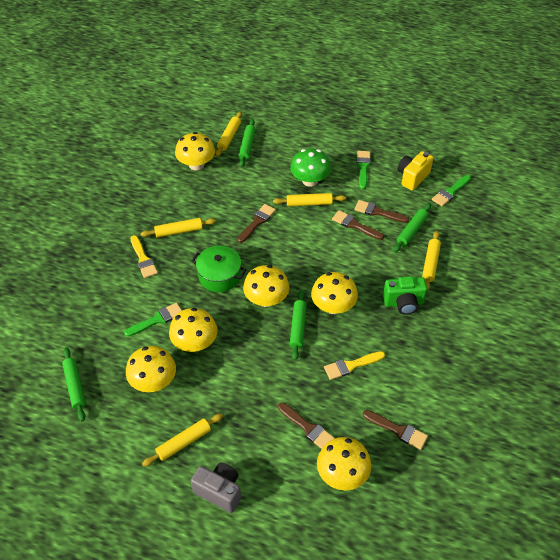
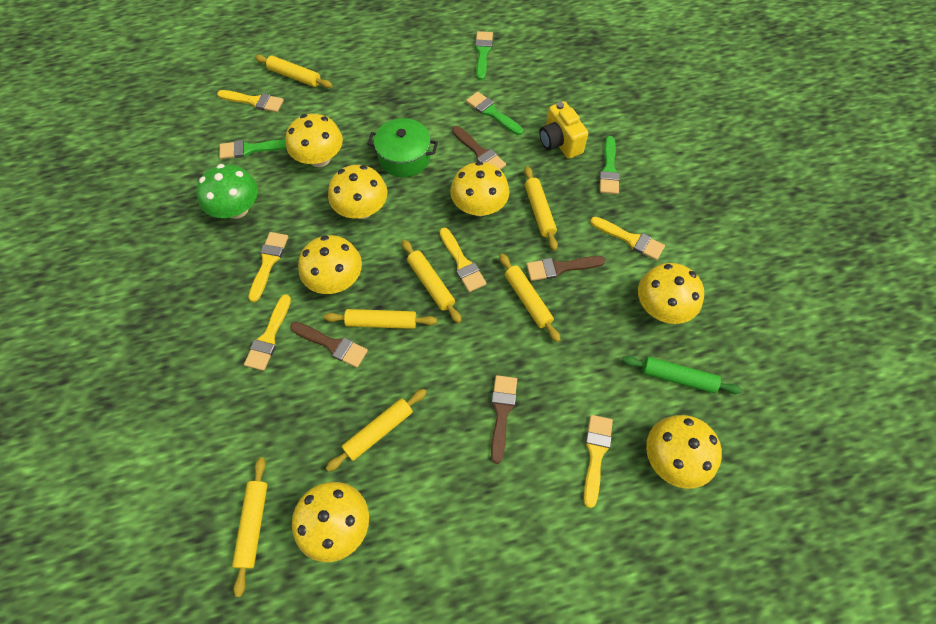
brown brush: 5 -> 4
green brush: 3 -> 4
green camera: 1 -> 0
green rolling pin: 4 -> 1
grey camera: 1 -> 0
yellow brush: 2 -> 6
yellow mushroom: 6 -> 7
yellow rolling pin: 5 -> 7

